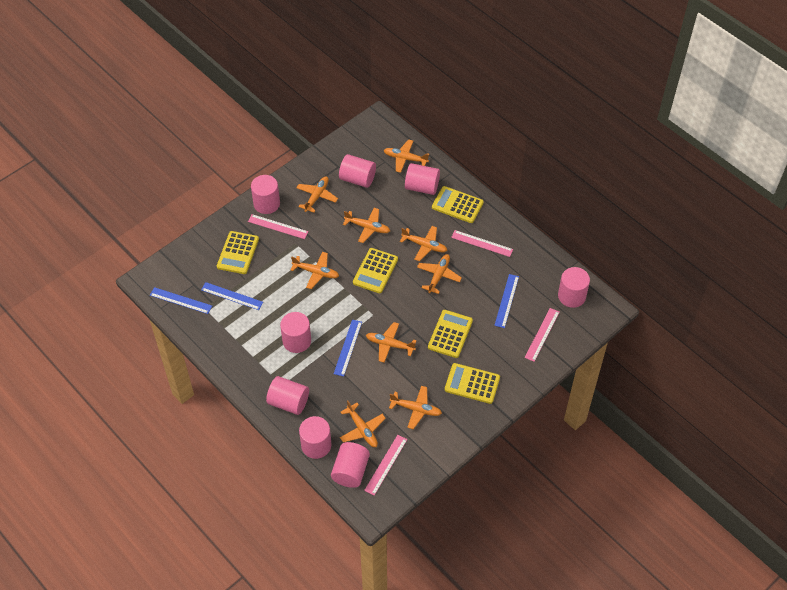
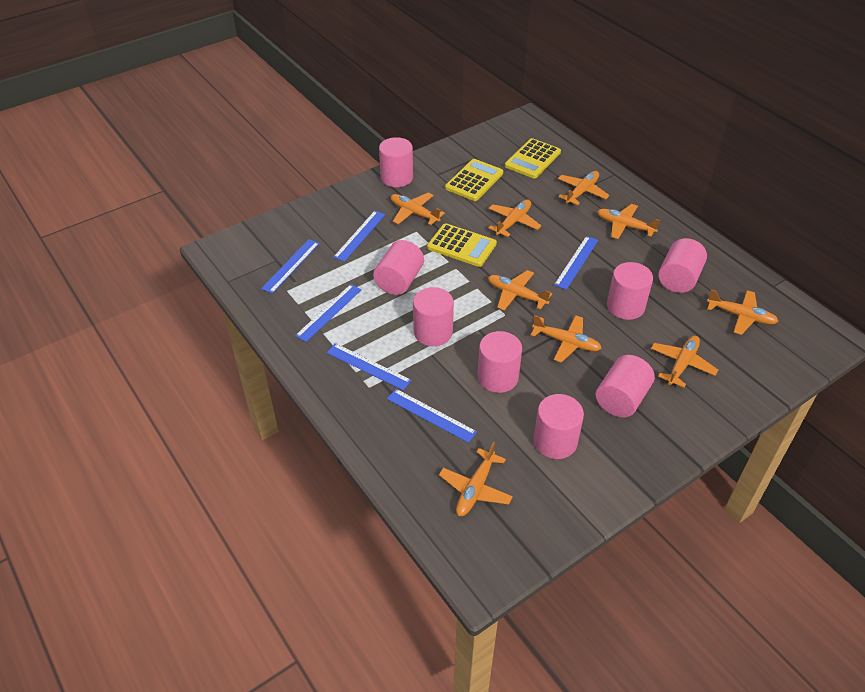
blue ruler: 4 -> 6
pink ruler: 4 -> 0
yellow calculator: 5 -> 3

